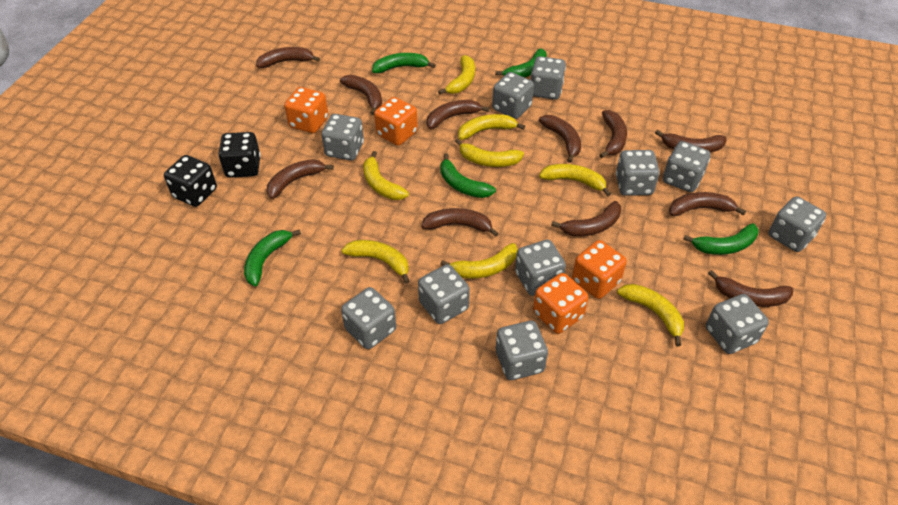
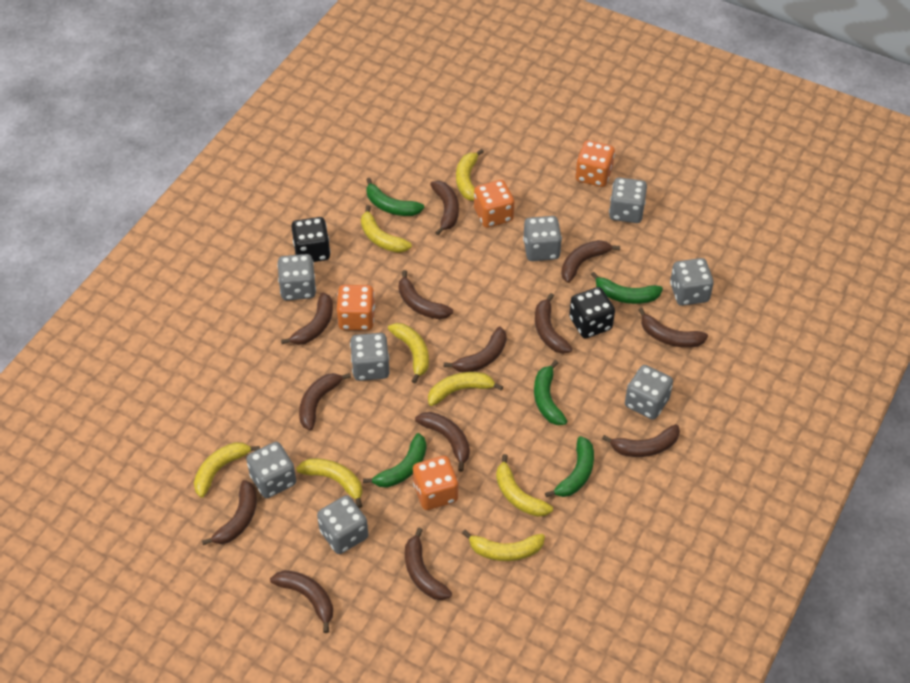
brown banana: 11 -> 13
grey dice: 11 -> 8

